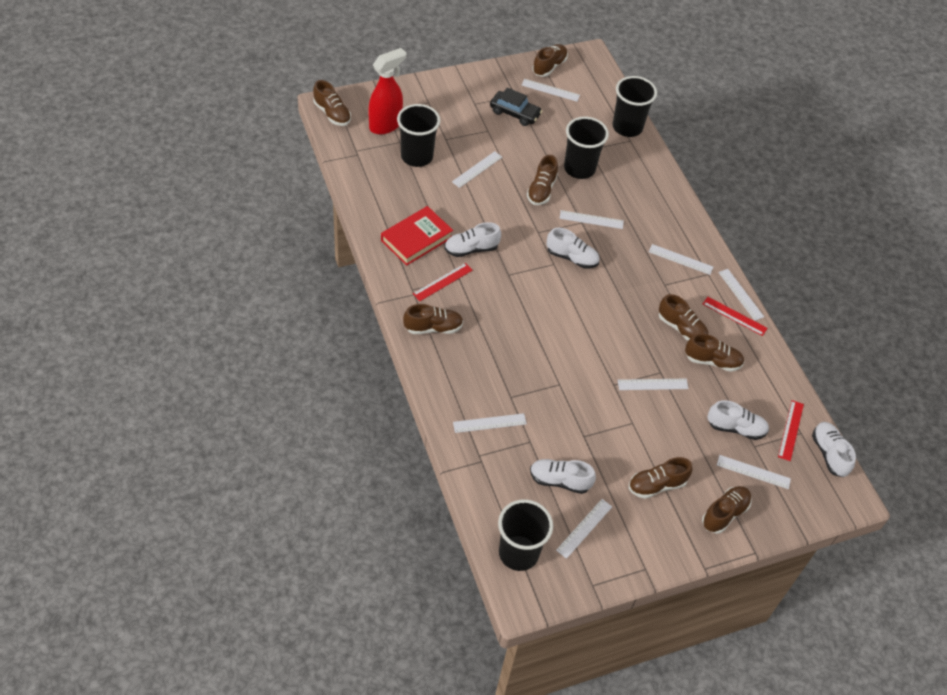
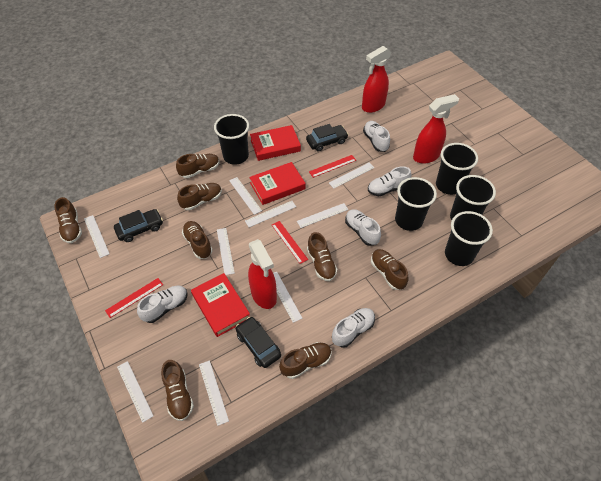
black car: 1 -> 3
black cup: 4 -> 5
red book: 1 -> 3
red spray bottle: 1 -> 3

